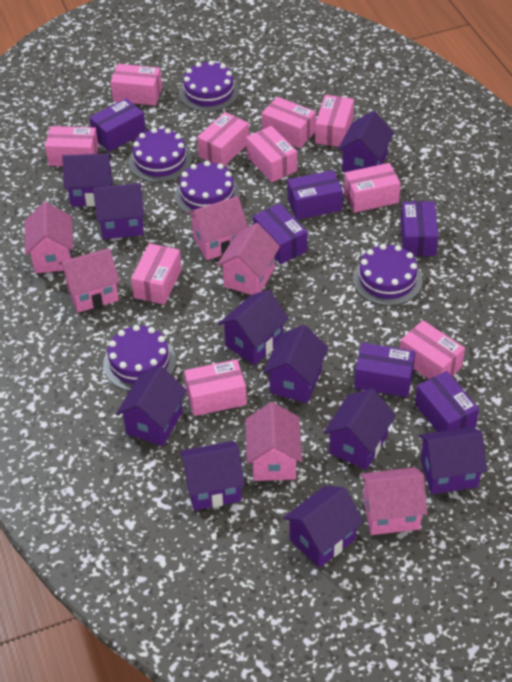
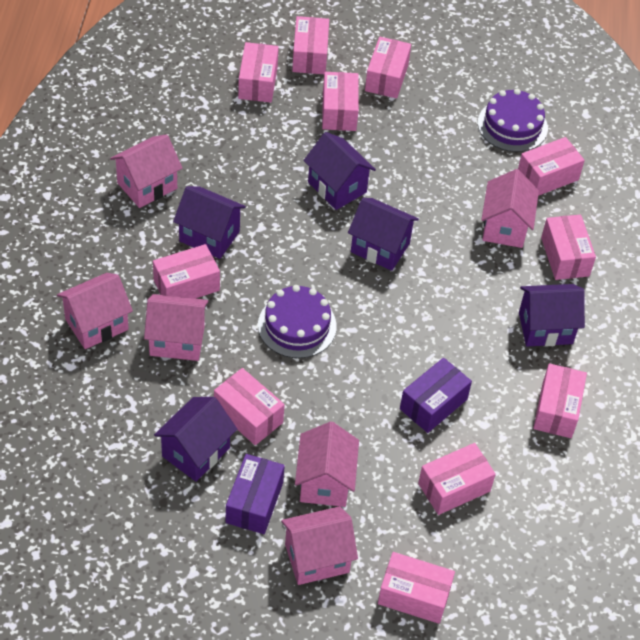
pink box: 10 -> 11
purple box: 6 -> 2
purple cake: 5 -> 2
purple house: 10 -> 5

